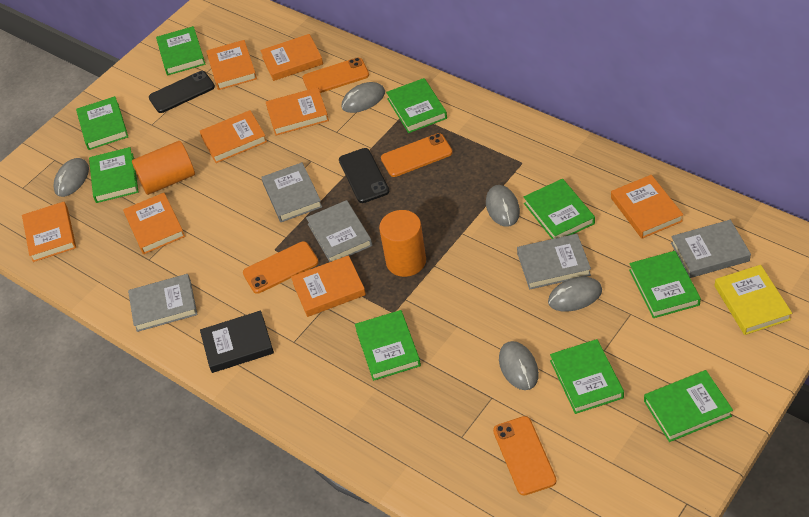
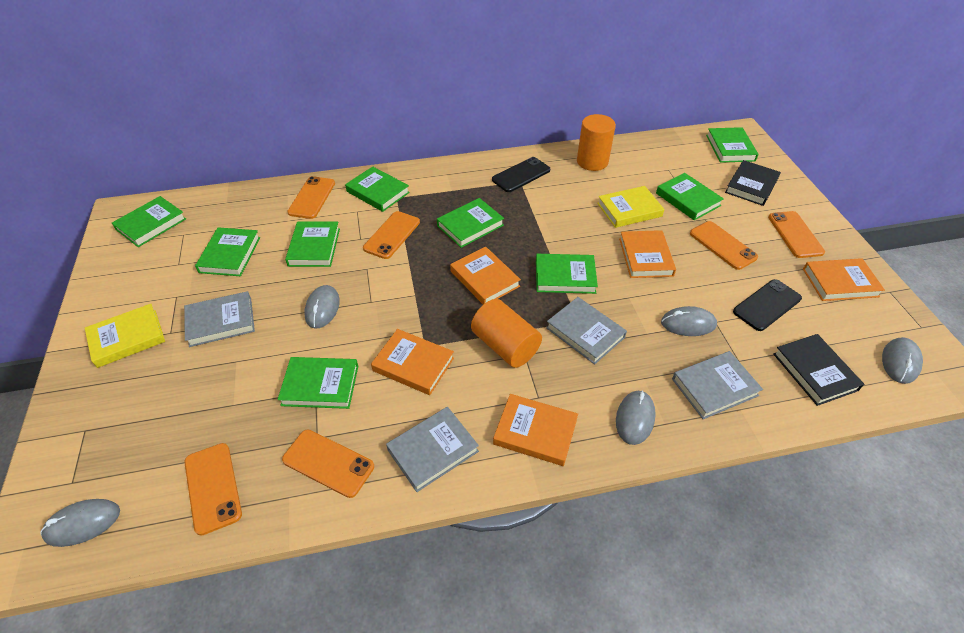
black book: 1 -> 2
grey book: 5 -> 4
orange book: 8 -> 5
orange phone: 4 -> 6
yellow book: 1 -> 2

